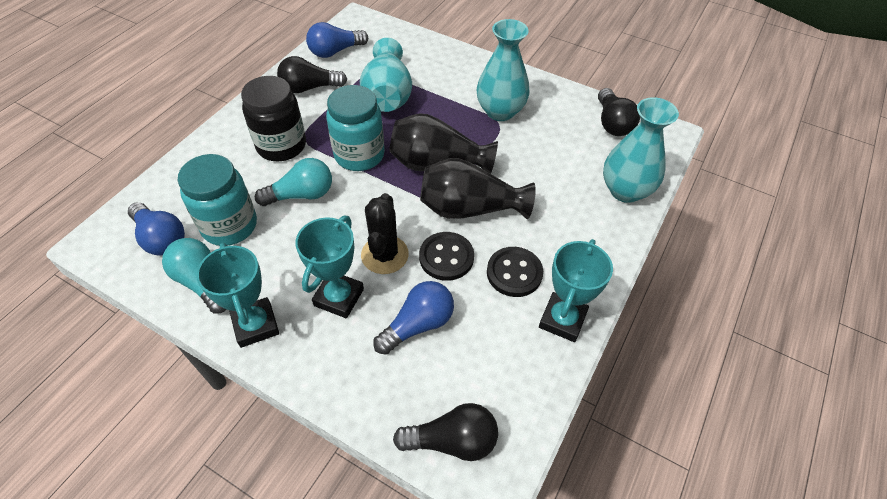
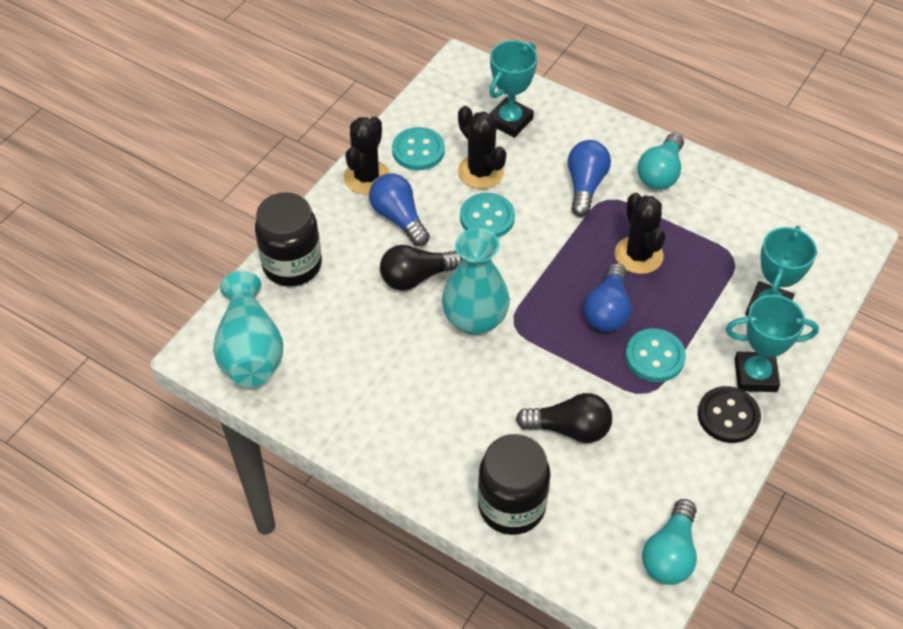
black button: 2 -> 1
black cactus: 1 -> 3
black jar: 1 -> 2
black light bulb: 3 -> 2
black vase: 2 -> 0
turquoise button: 0 -> 3
turquoise jar: 2 -> 0
turquoise vase: 3 -> 2

